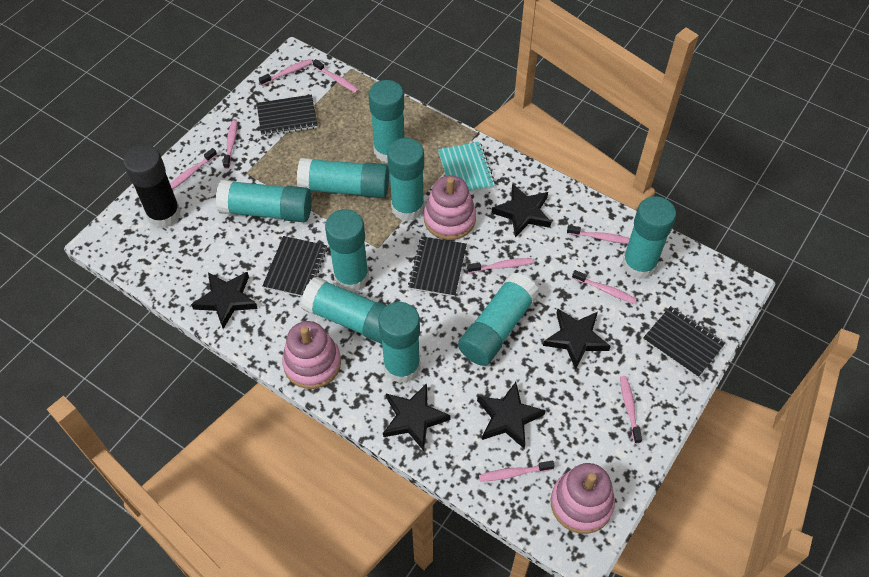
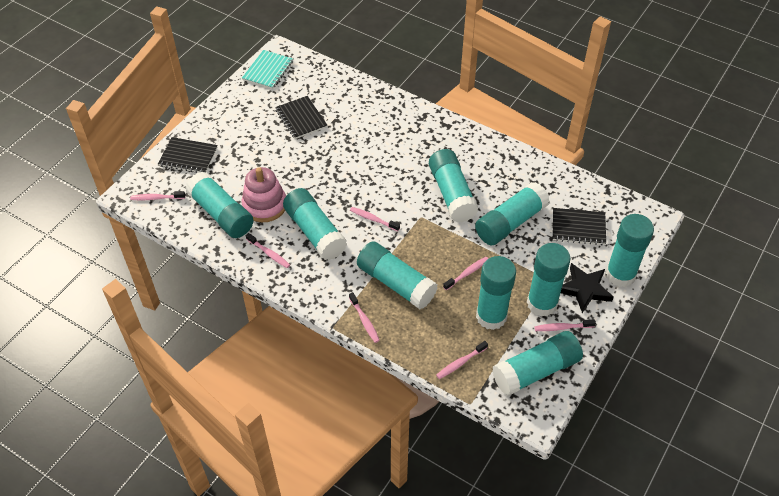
black glue stick: 1 -> 0
black notebook: 4 -> 3
black star: 5 -> 1
pink stacking toy: 3 -> 1
pink toothbrush: 9 -> 7

